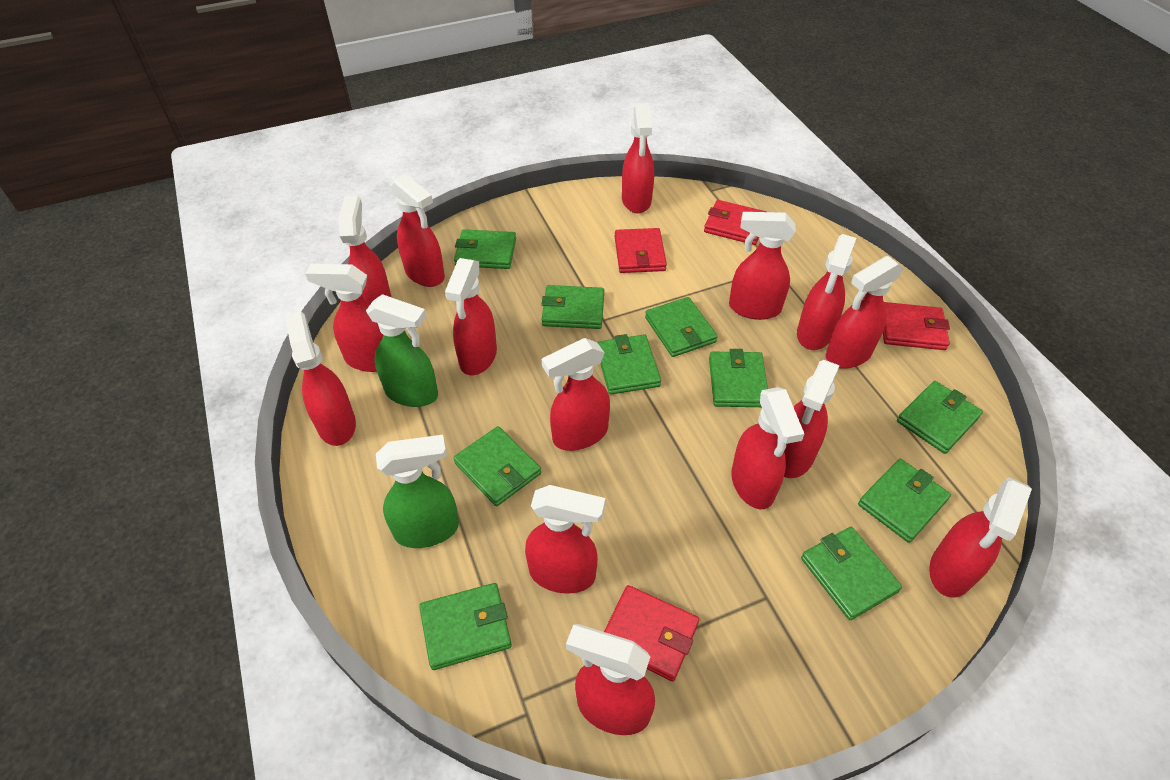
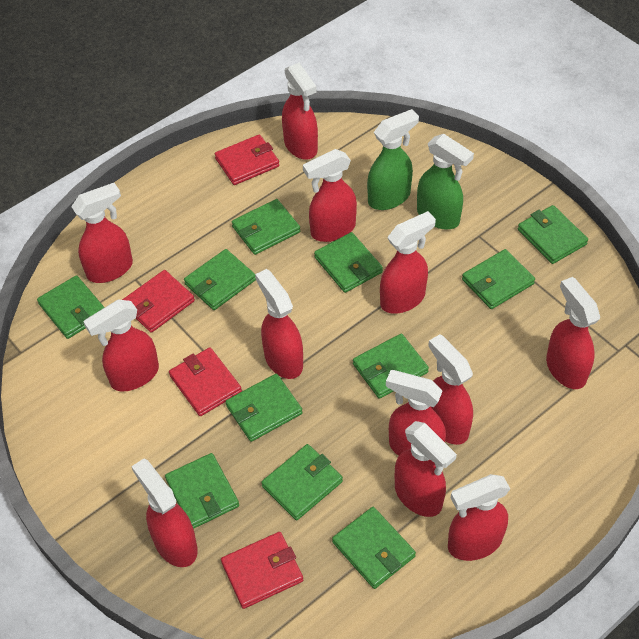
green wallet: 10 -> 11
red spray bottle: 15 -> 12

